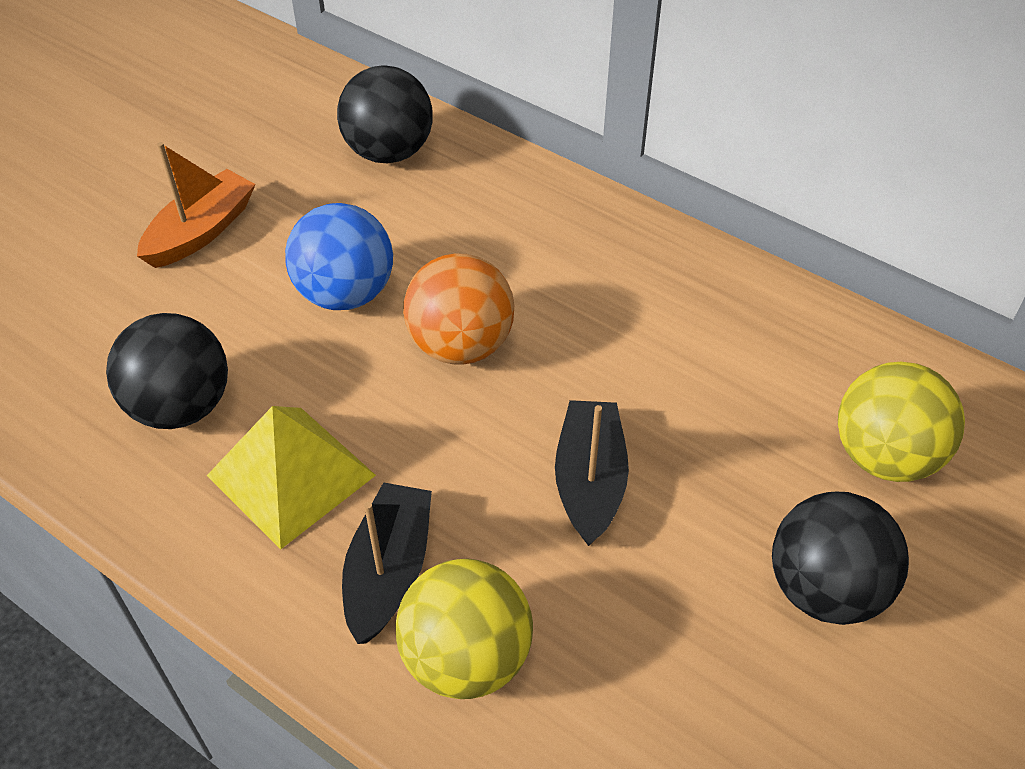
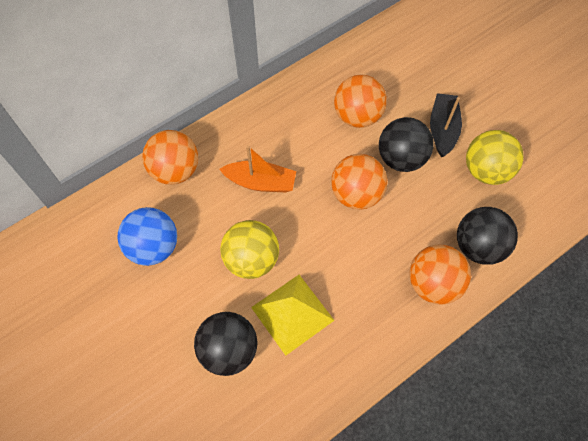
black boat: 2 -> 1
orange ball: 1 -> 4

